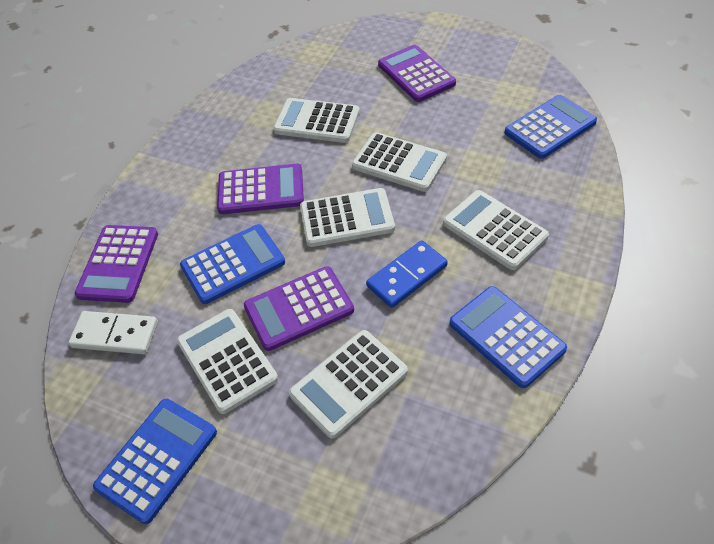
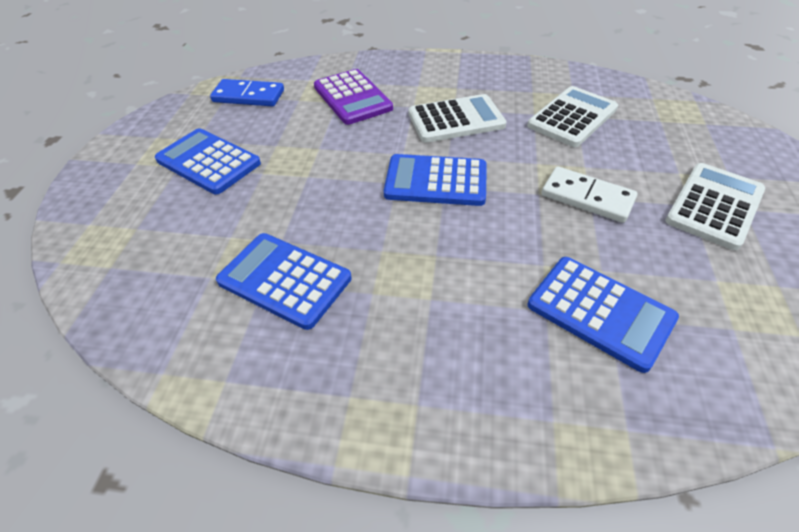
purple calculator: 4 -> 1
white calculator: 6 -> 3

